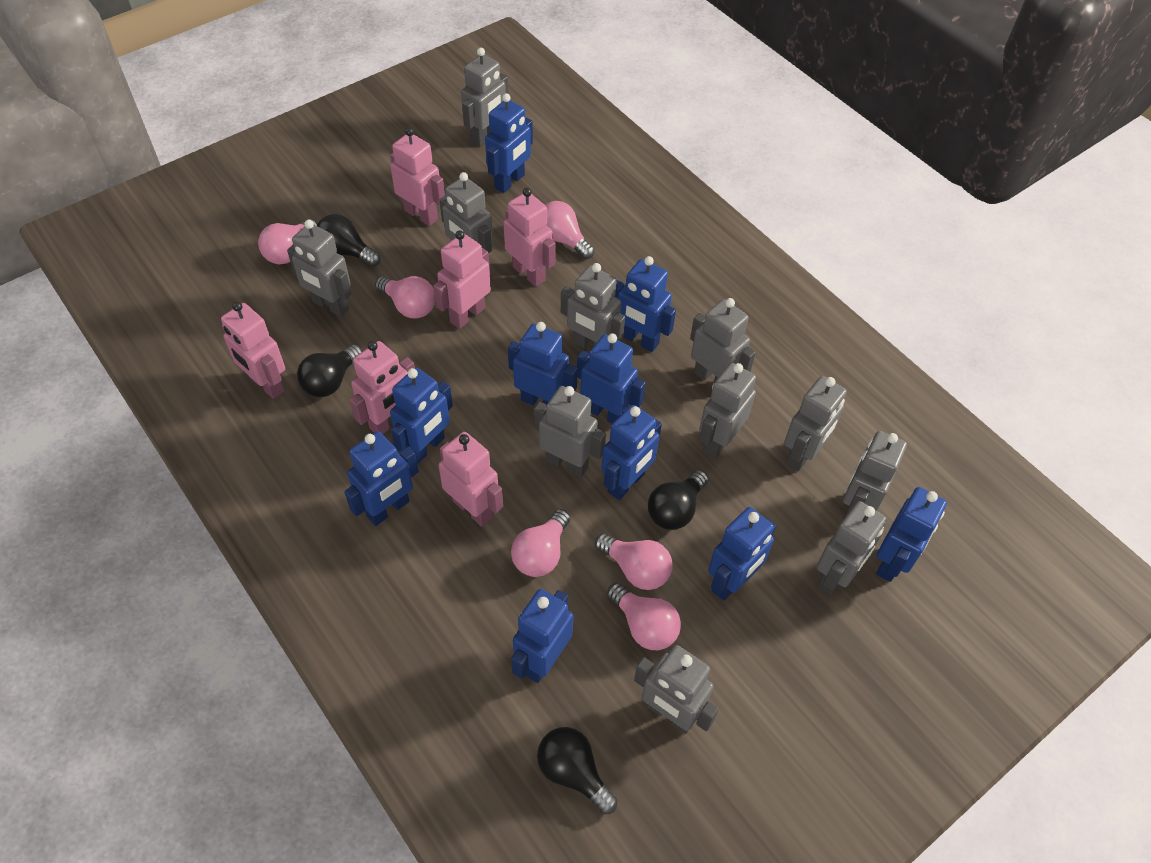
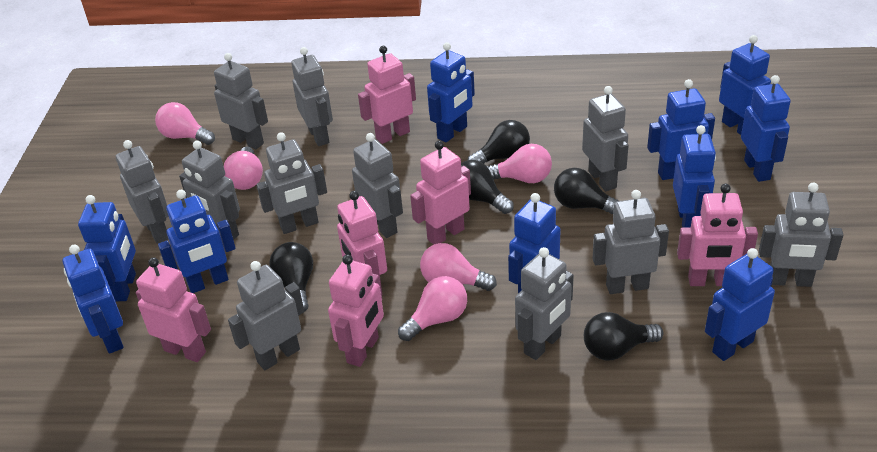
black light bulb: 4 -> 5
pink light bulb: 6 -> 5

